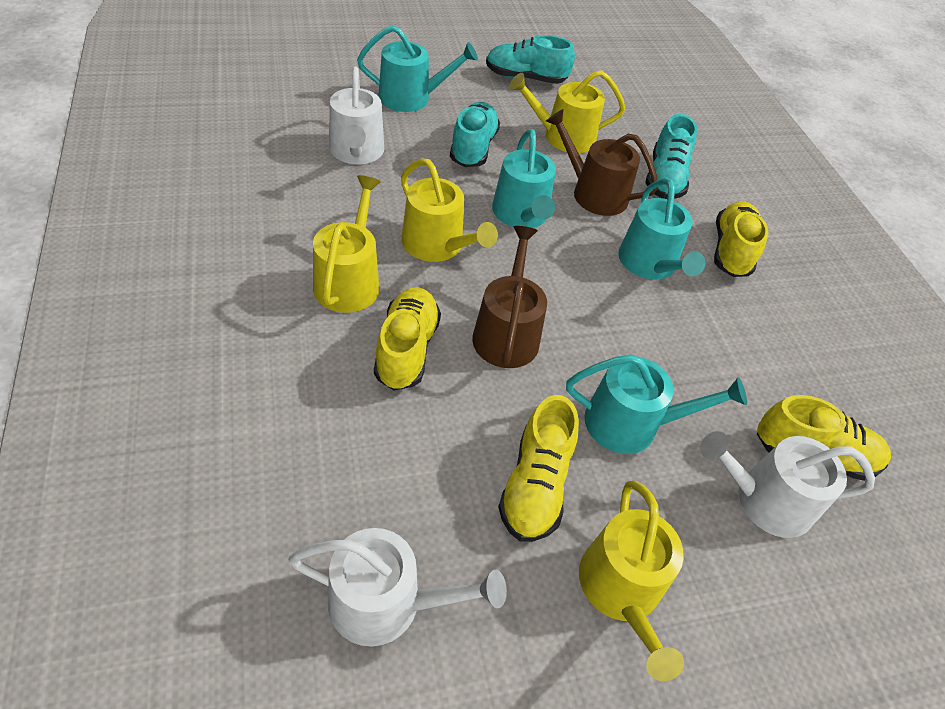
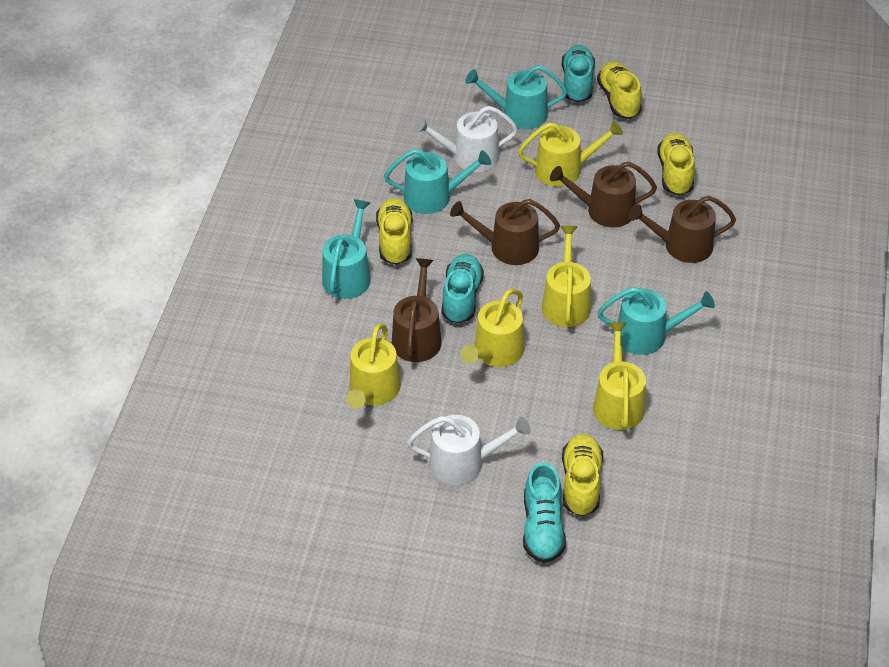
brown watering can: 2 -> 4
white watering can: 3 -> 2
yellow watering can: 4 -> 5

